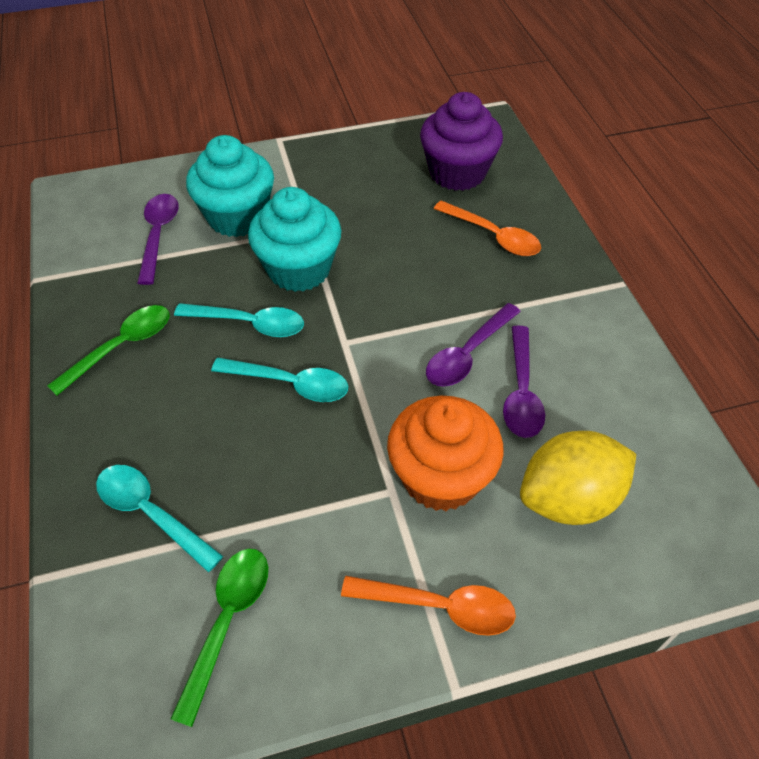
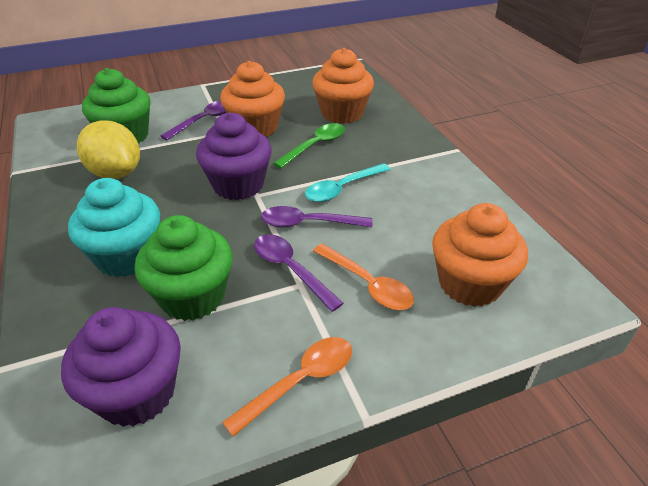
green cupcake: 0 -> 2
green spoon: 2 -> 1
orange cupcake: 1 -> 3
purple cupcake: 1 -> 2
turquoise cupcake: 2 -> 1
turquoise spoon: 3 -> 1

